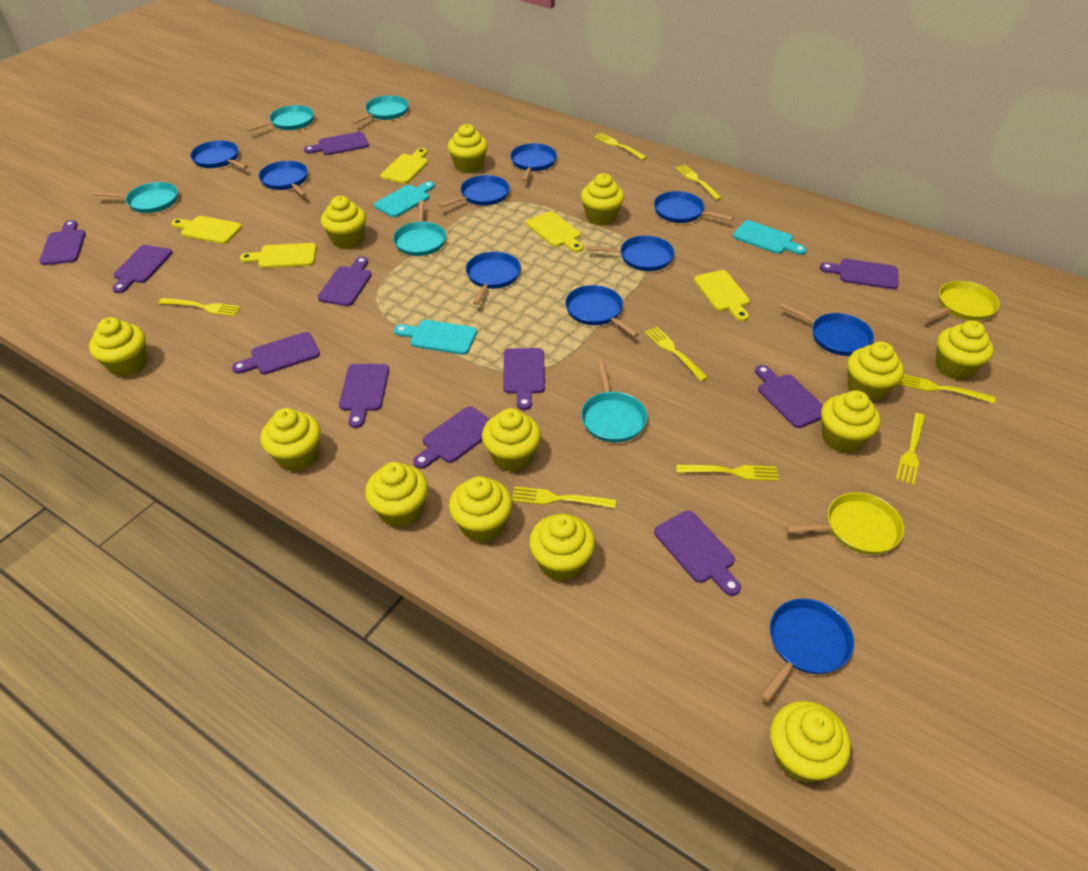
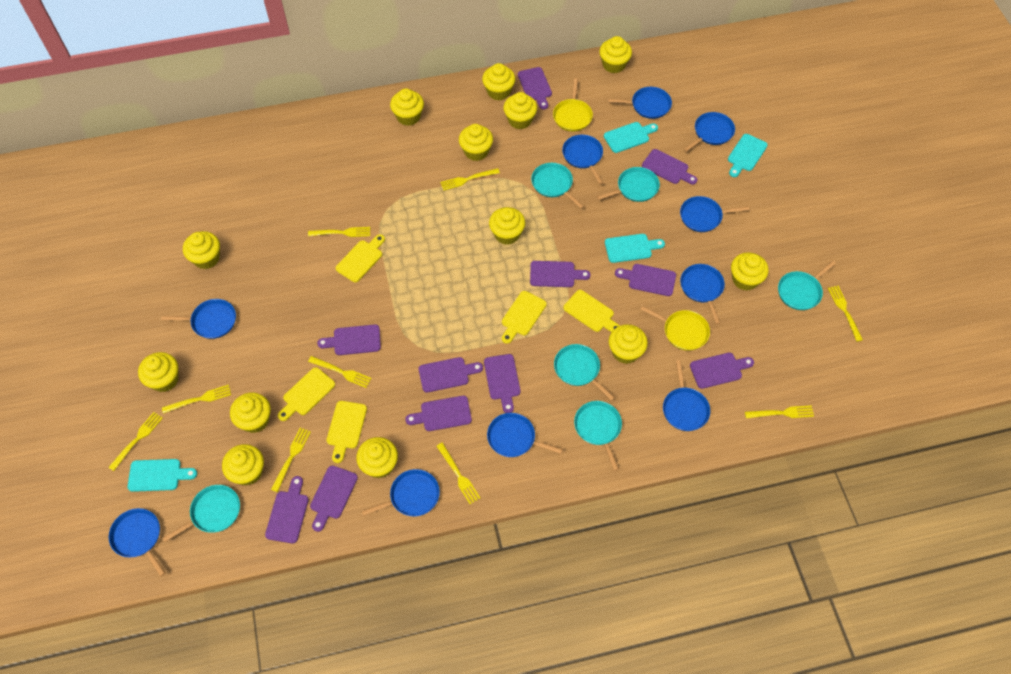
turquoise cutting board: 3 -> 4
turquoise pan: 5 -> 6
yellow fork: 8 -> 9

